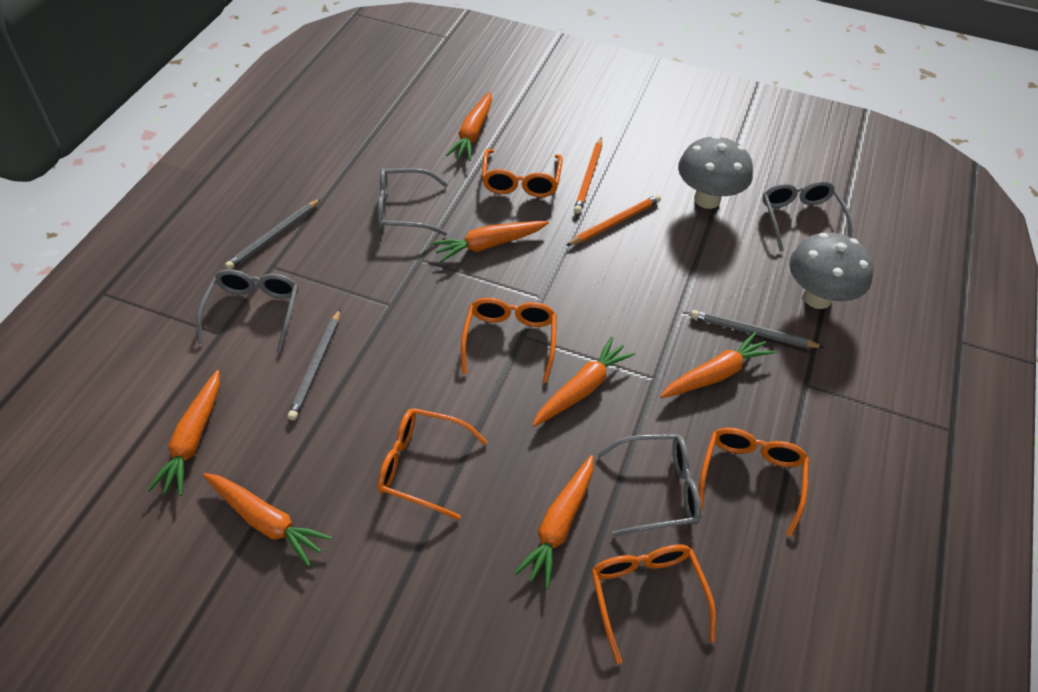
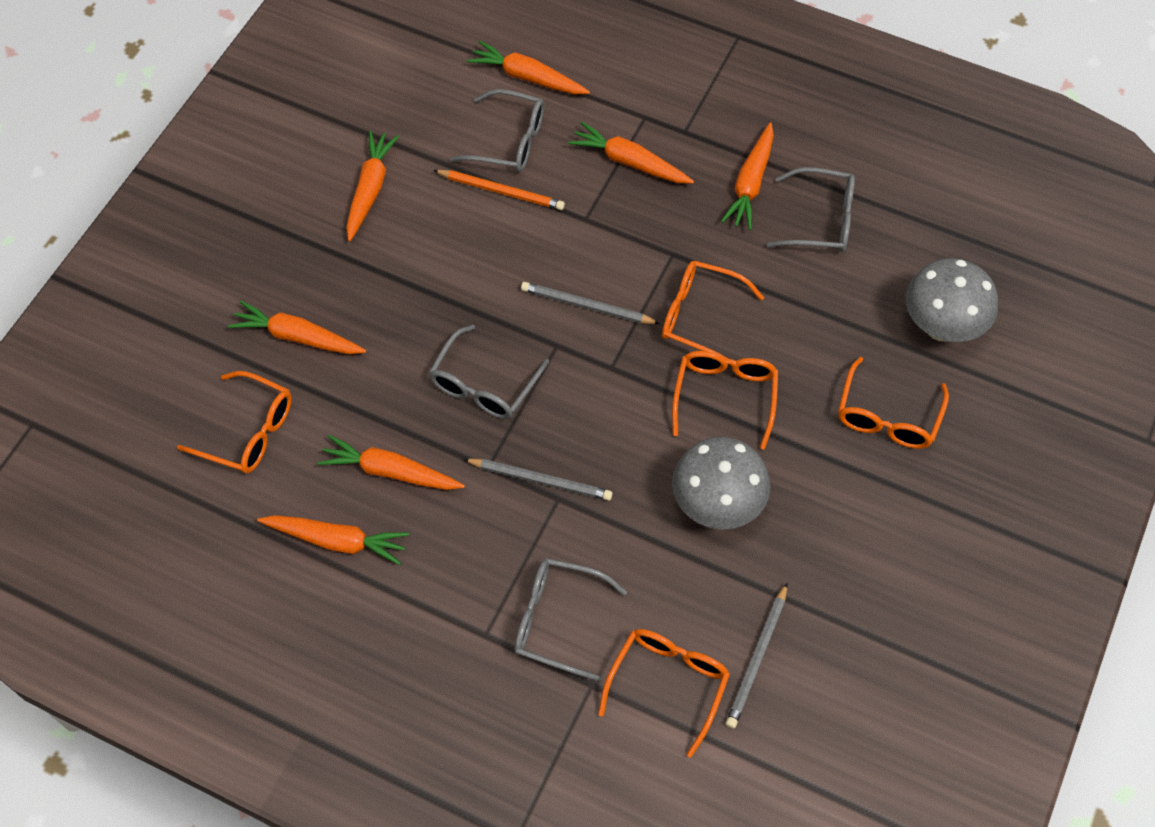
orange pencil: 2 -> 1

